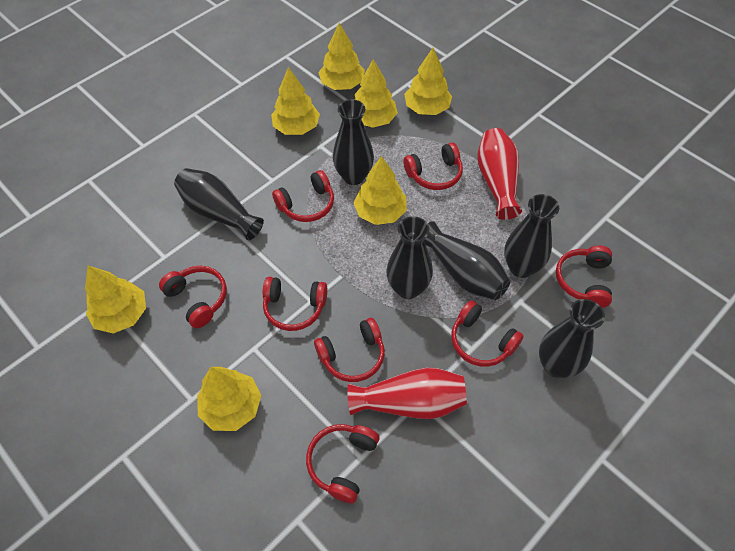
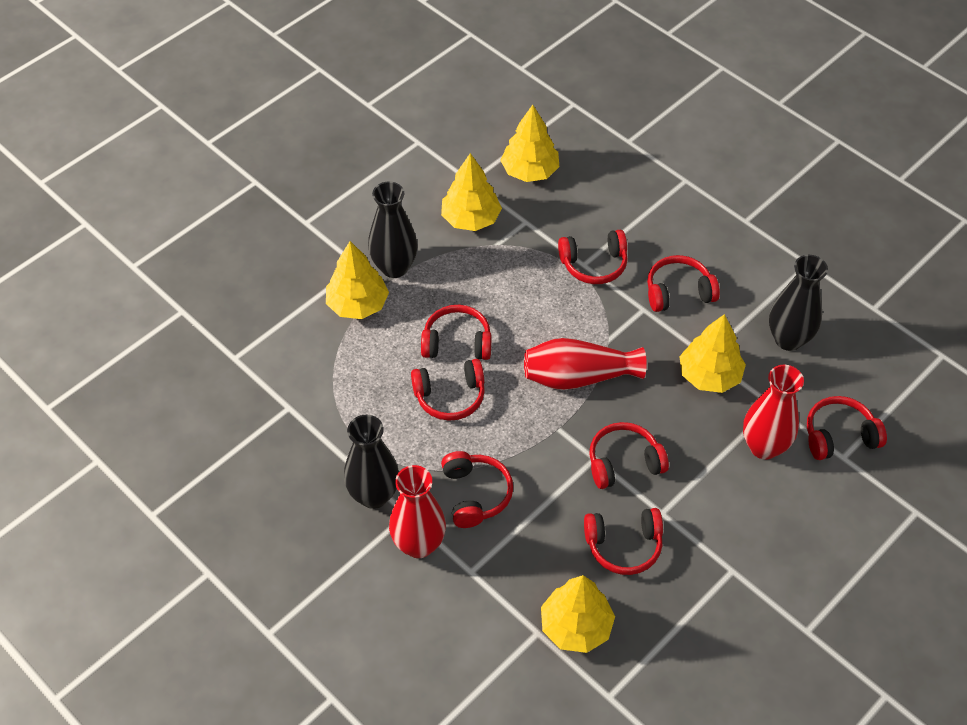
black vase: 6 -> 3
red vase: 2 -> 3
yellow tree: 7 -> 5

